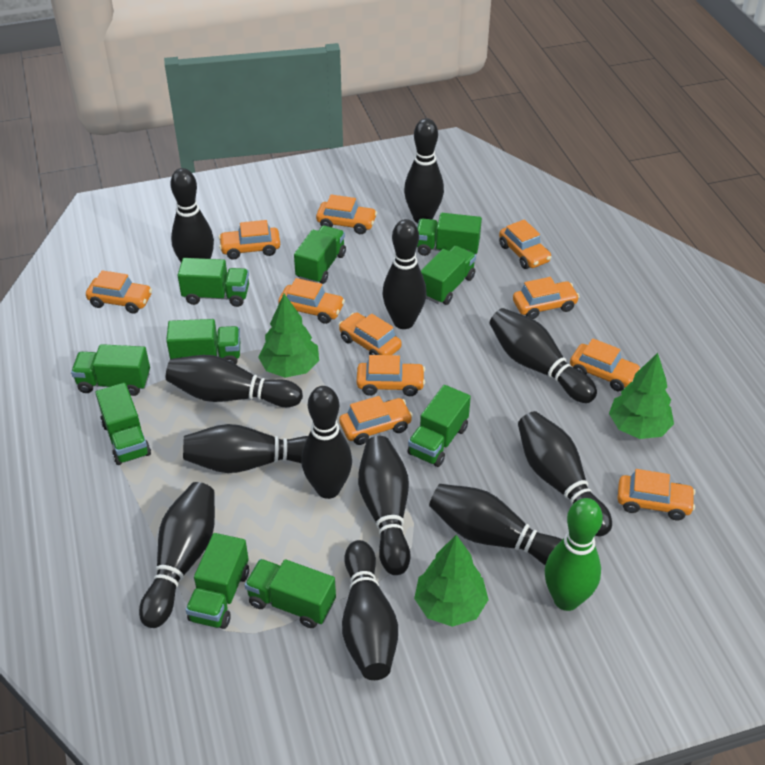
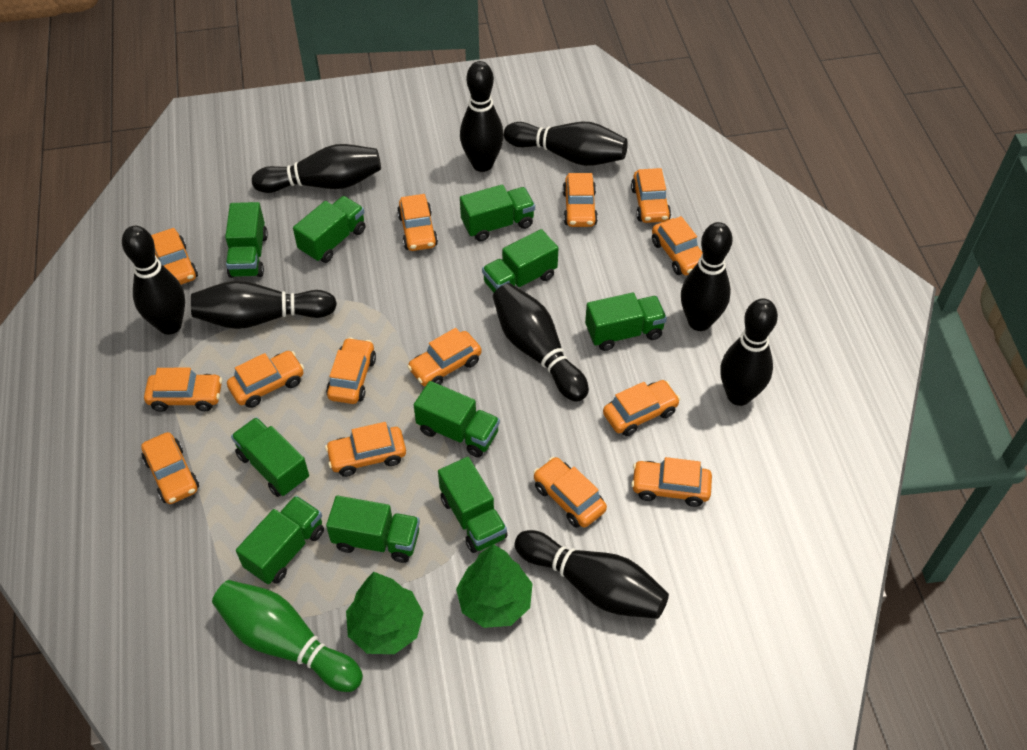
black bowling pin: 12 -> 9
green tree: 3 -> 2
orange car: 11 -> 14

